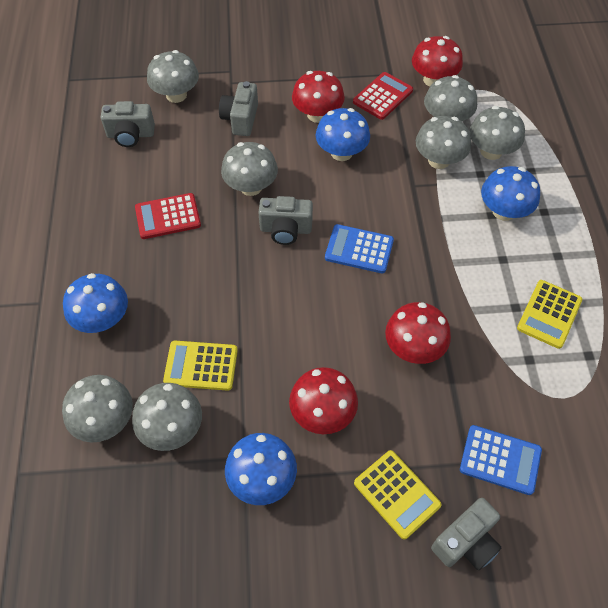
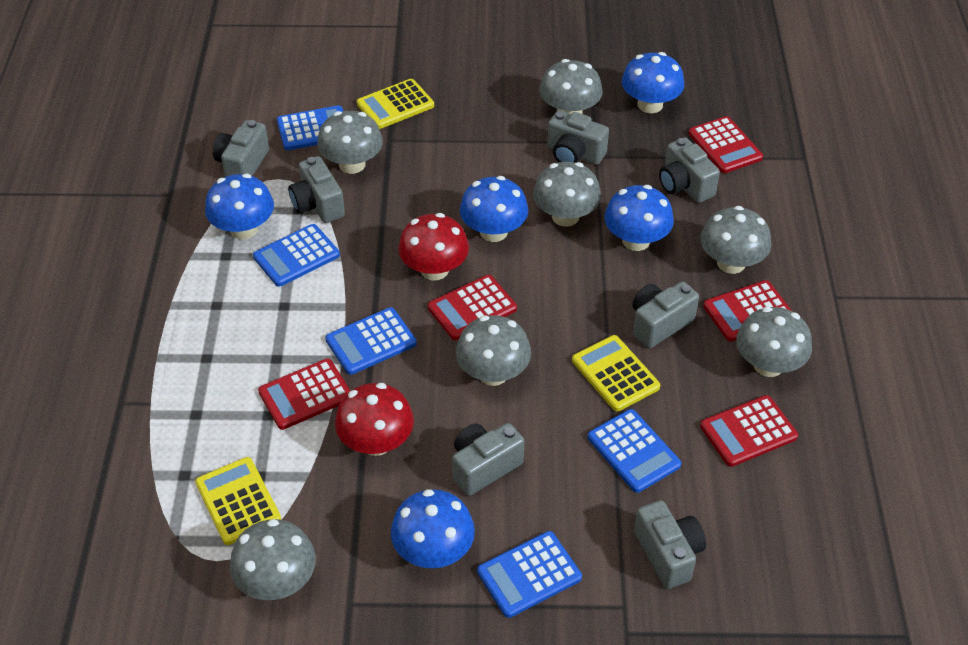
blue calculator: 2 -> 5
blue mushroom: 4 -> 5
grey camera: 4 -> 7
red calculator: 2 -> 5
red mushroom: 4 -> 2

